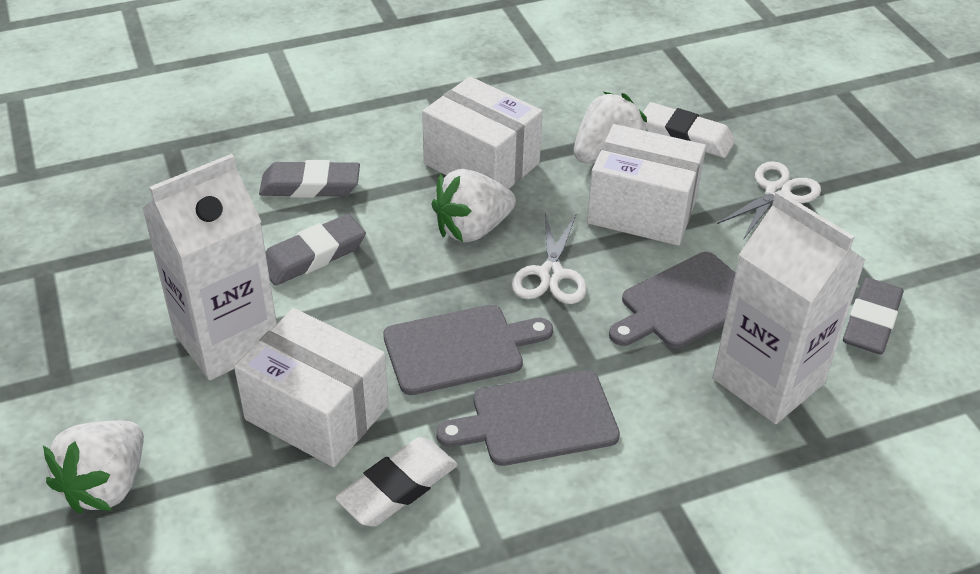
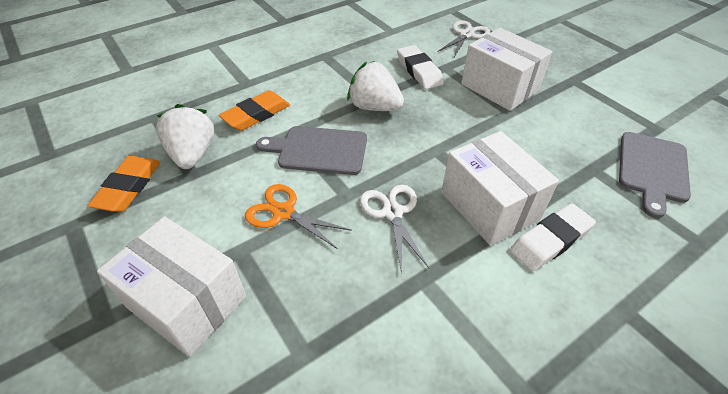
grey cutting board: 3 -> 2
grey eraser: 3 -> 0
orange eraser: 0 -> 2
orange scissors: 0 -> 1
white carton: 2 -> 0
white strawberry: 3 -> 2

